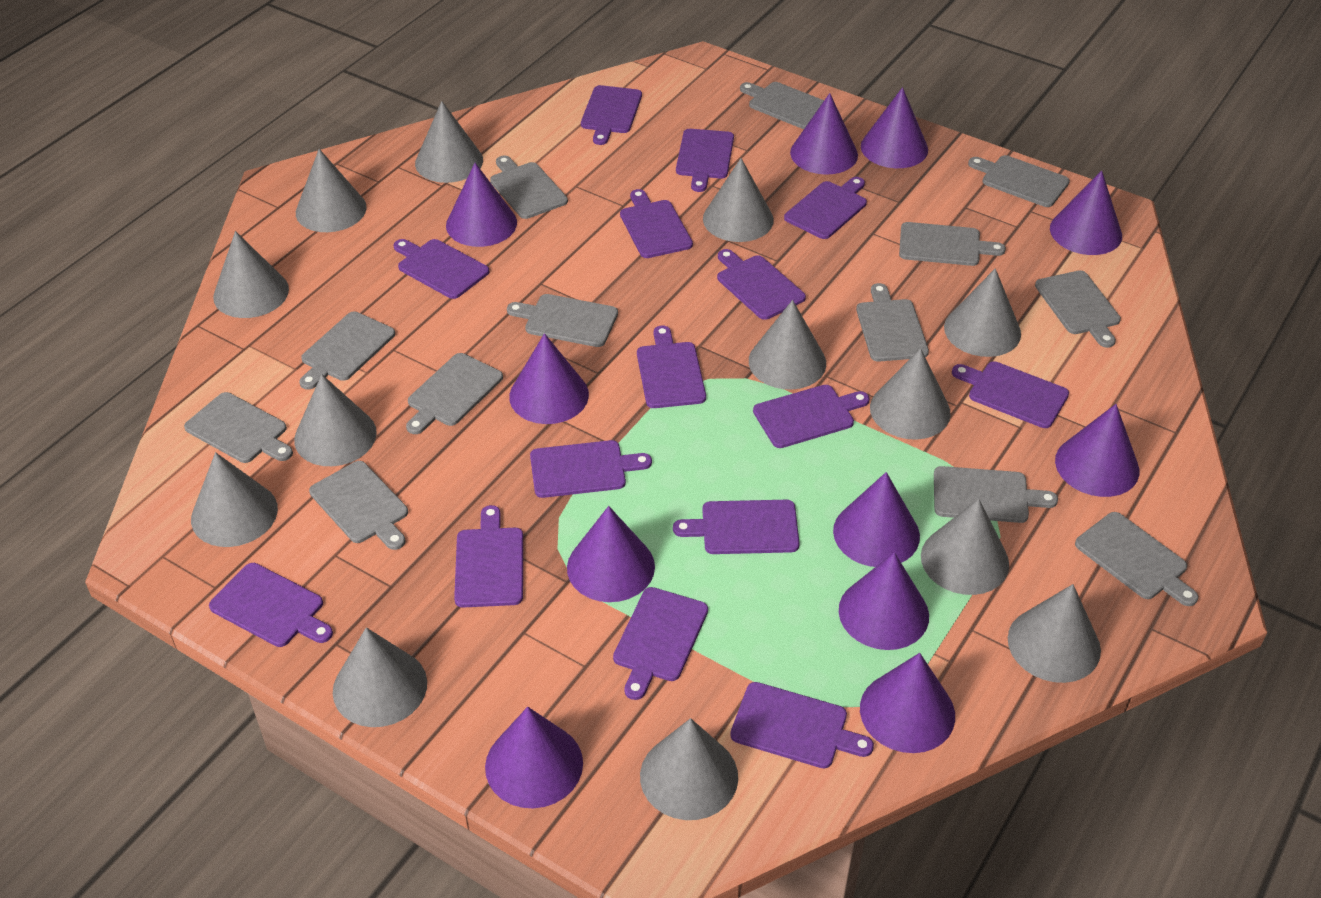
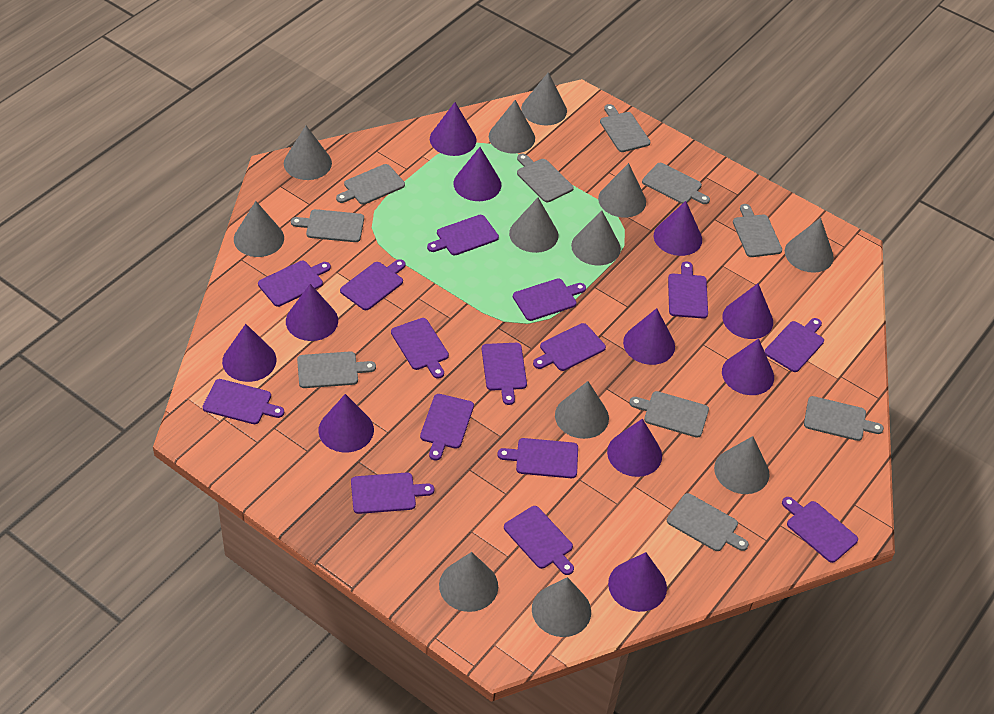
grey cone: 13 -> 12
grey cutting board: 13 -> 10

